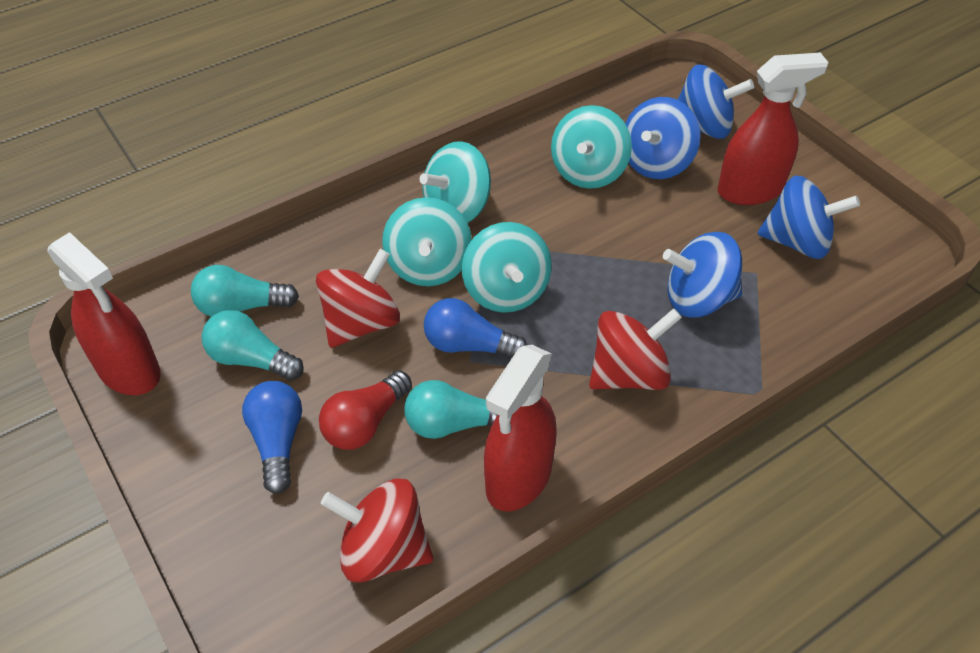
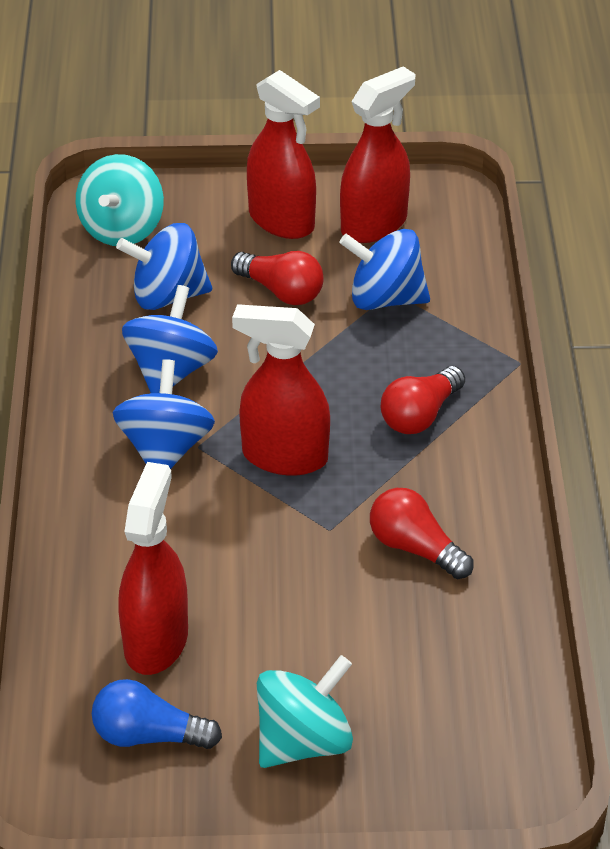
blue light bulb: 2 -> 1
red light bulb: 1 -> 3
red spinning top: 3 -> 0
red spray bottle: 3 -> 4
turquoise light bulb: 3 -> 0
turquoise spinning top: 4 -> 2

